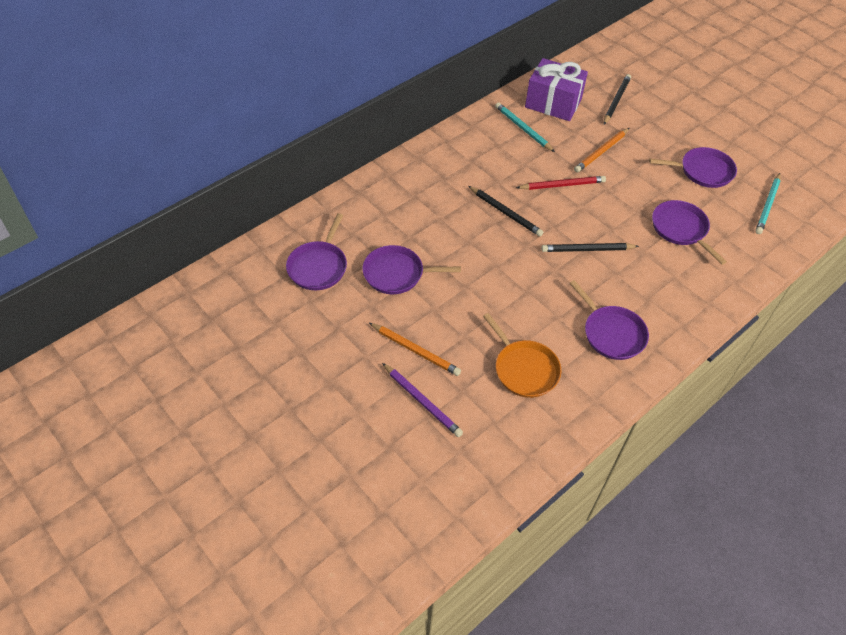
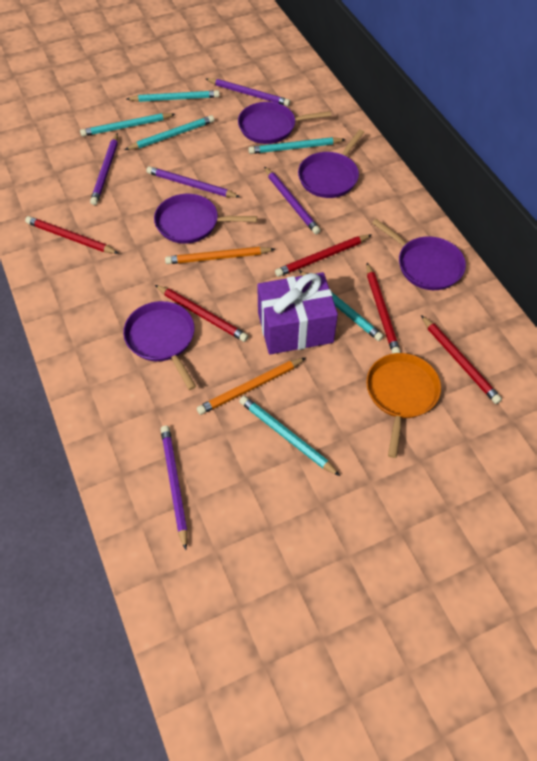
black pencil: 3 -> 0
purple pencil: 1 -> 5
red pencil: 1 -> 5
turquoise pencil: 2 -> 6

